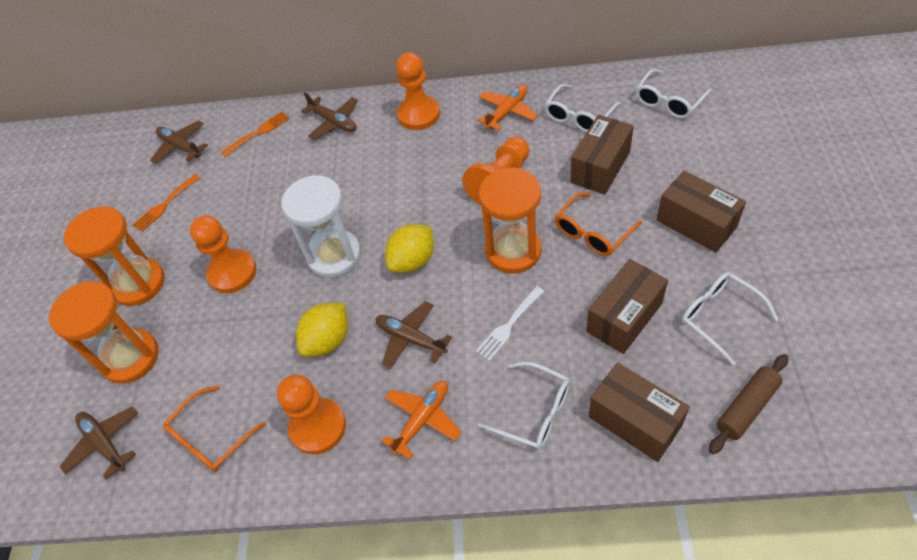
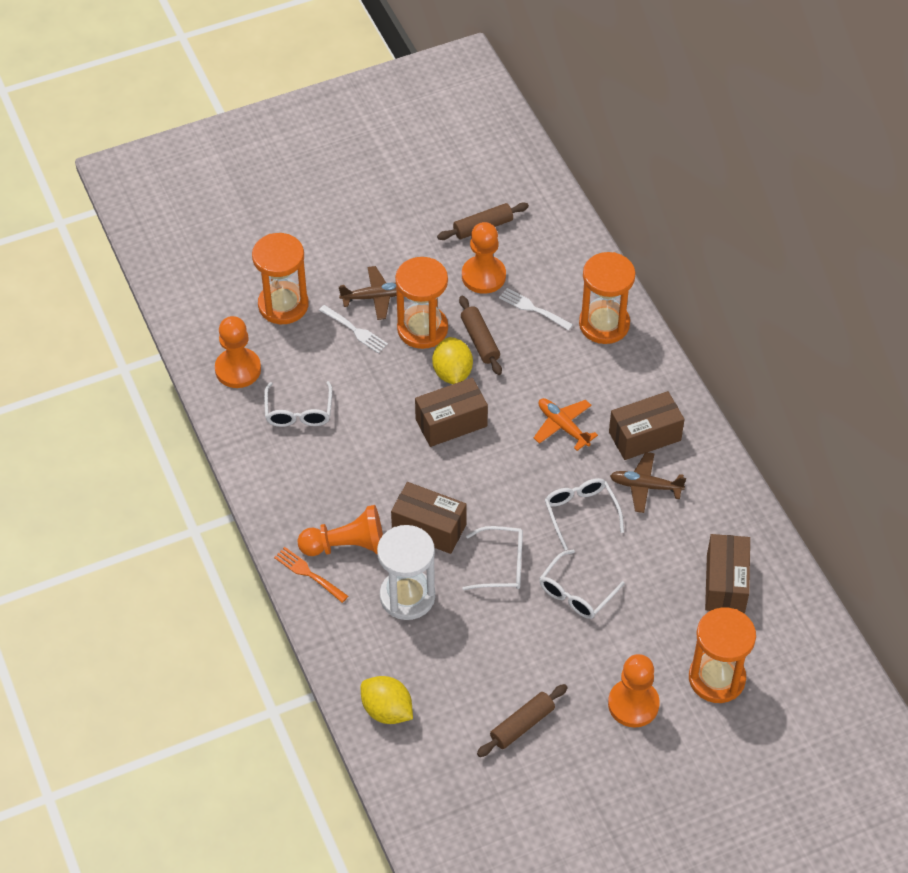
brown plane: 4 -> 2
brown rolling pin: 1 -> 3
orange fork: 2 -> 1
orange glasses: 2 -> 0
orange hourglass: 3 -> 4
orange plane: 2 -> 1
white fork: 1 -> 2

